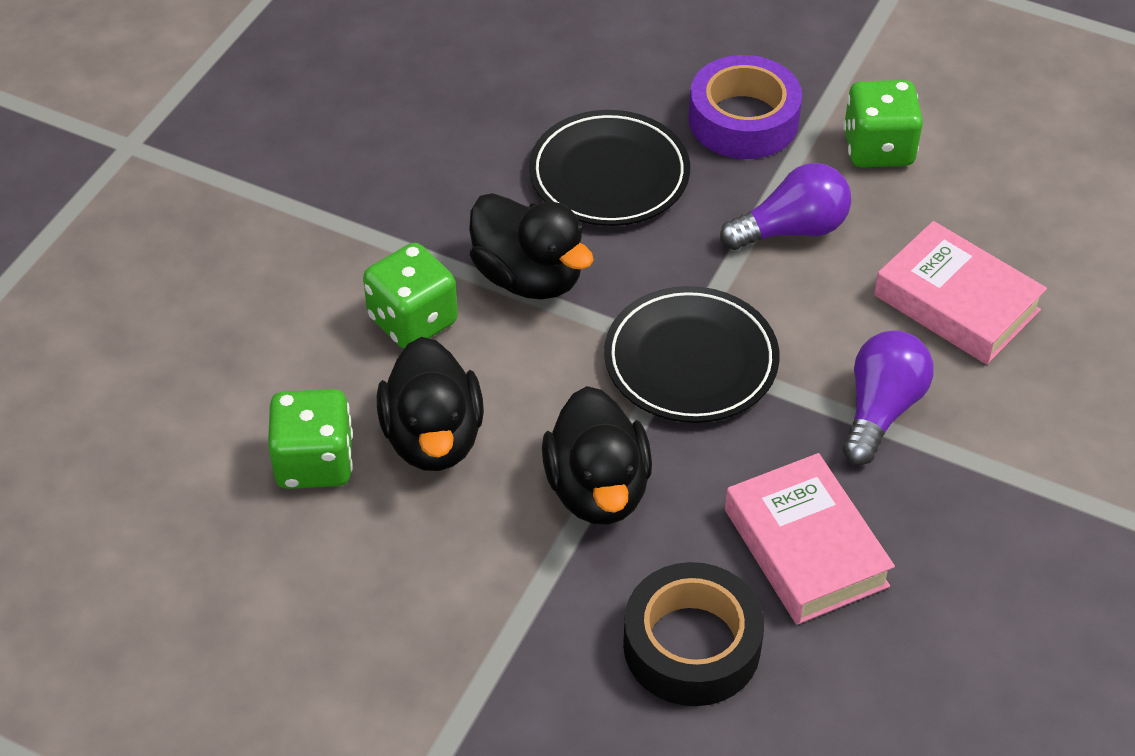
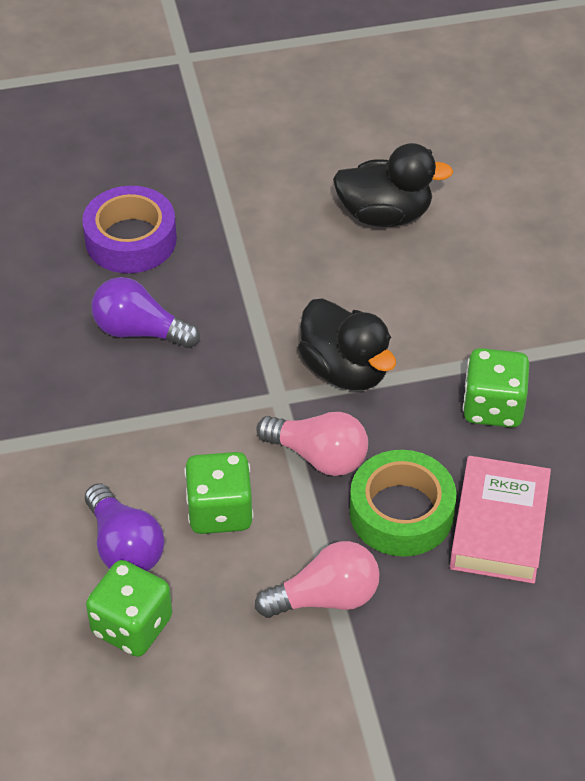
black duck: 3 -> 2
black plate: 2 -> 0
black tape: 1 -> 0
green tape: 0 -> 1
pink book: 2 -> 1
pink light bulb: 0 -> 2

